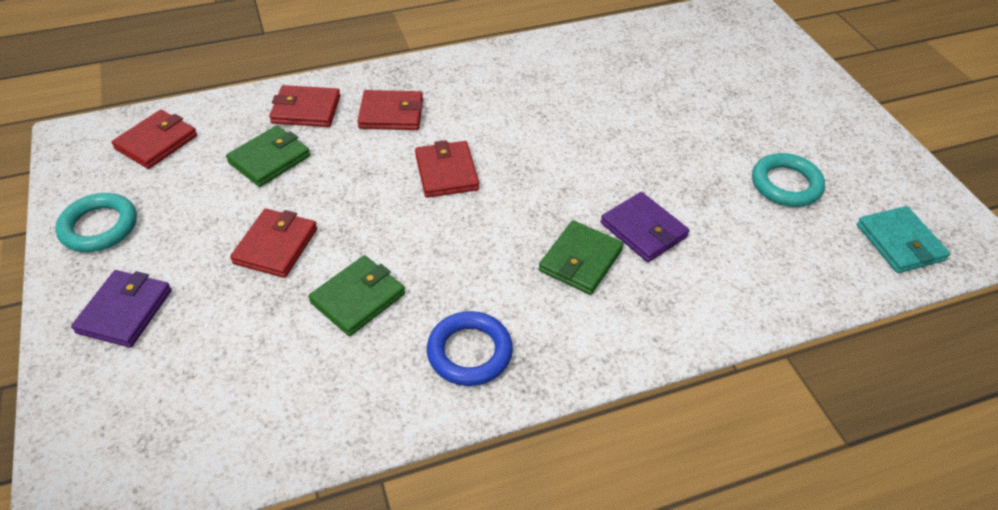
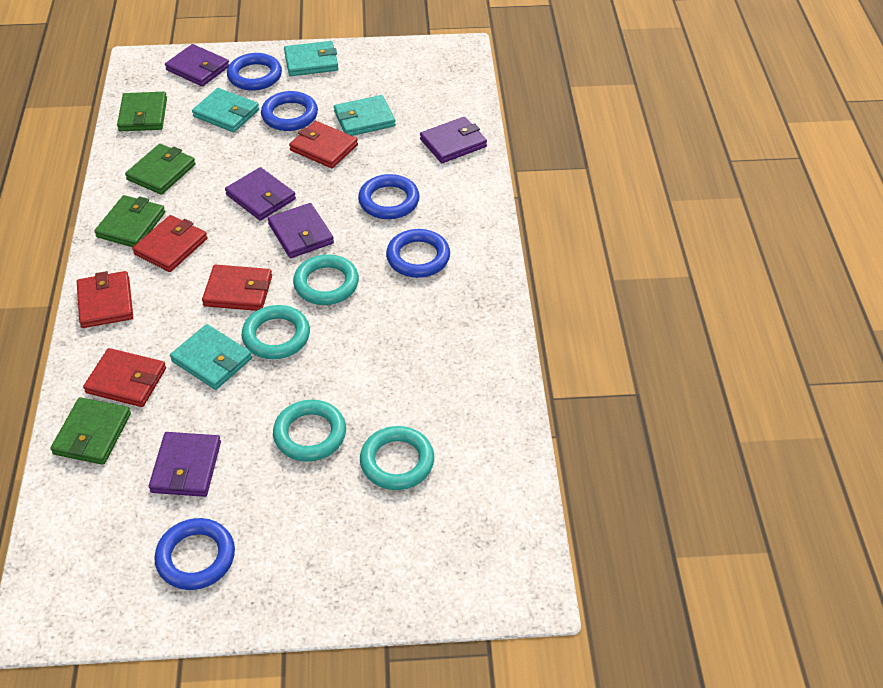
blue ring: 1 -> 5
green wallet: 3 -> 4
purple wallet: 2 -> 5
turquoise ring: 2 -> 4
turquoise wallet: 1 -> 4

